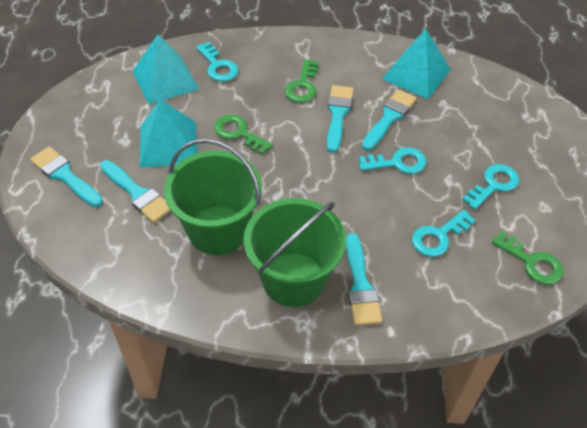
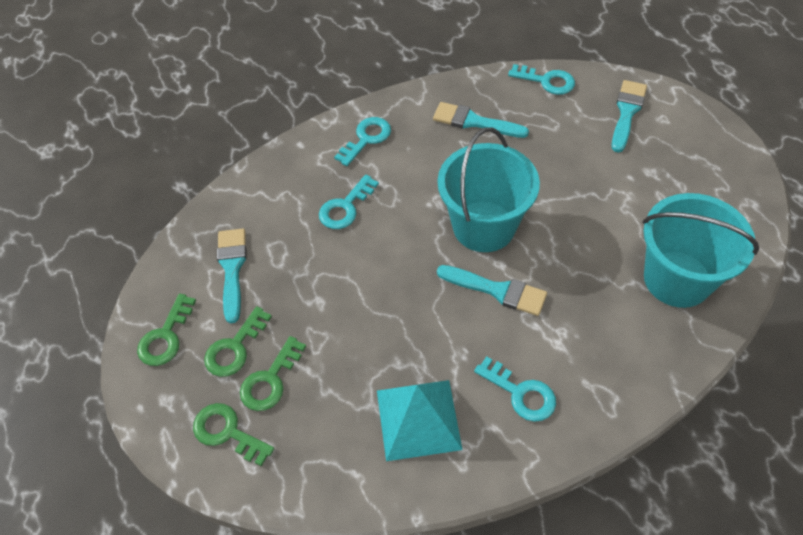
green bucket: 2 -> 0
green key: 3 -> 4
turquoise brush: 5 -> 4
turquoise bucket: 0 -> 2
turquoise pyramid: 3 -> 1

